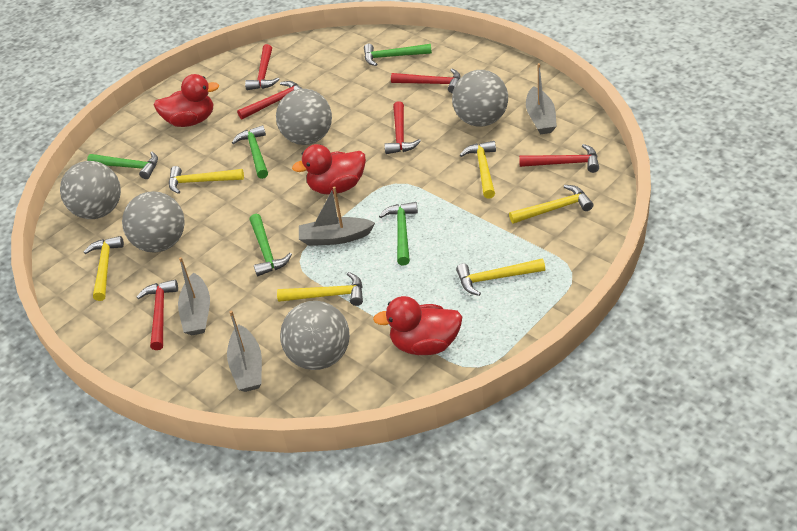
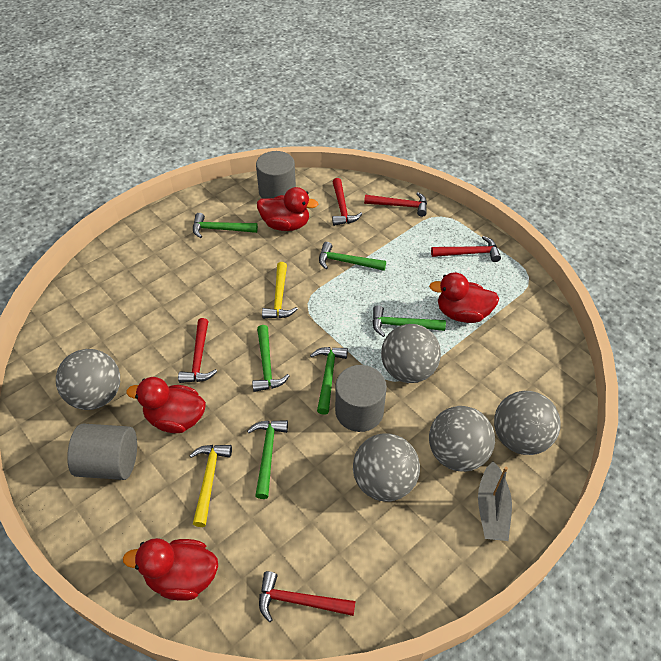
green hammer: 5 -> 6
grey boat: 4 -> 1
grey cylinder: 0 -> 3
red duck: 3 -> 4
red hammer: 6 -> 5
yellow hammer: 6 -> 2

